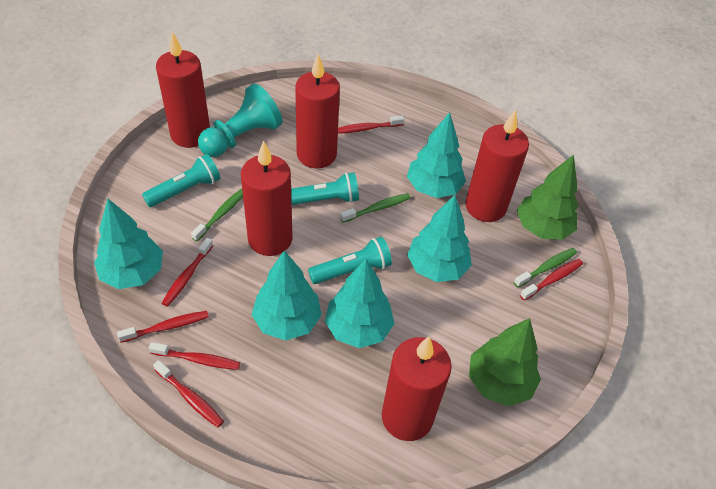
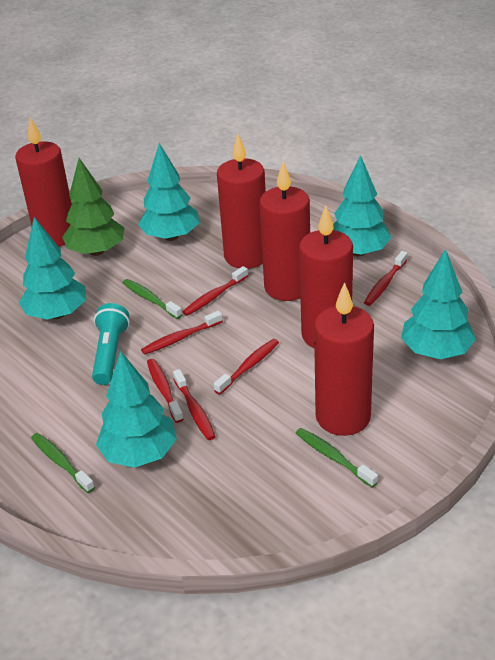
green tree: 2 -> 1
turquoise flashlight: 3 -> 1
turquoise pawn: 1 -> 0

